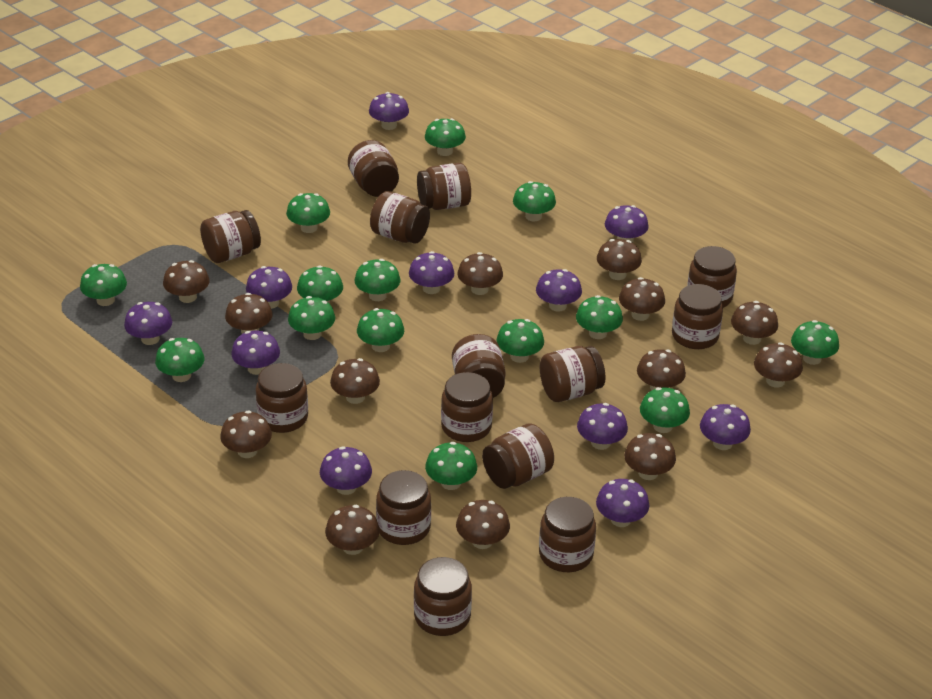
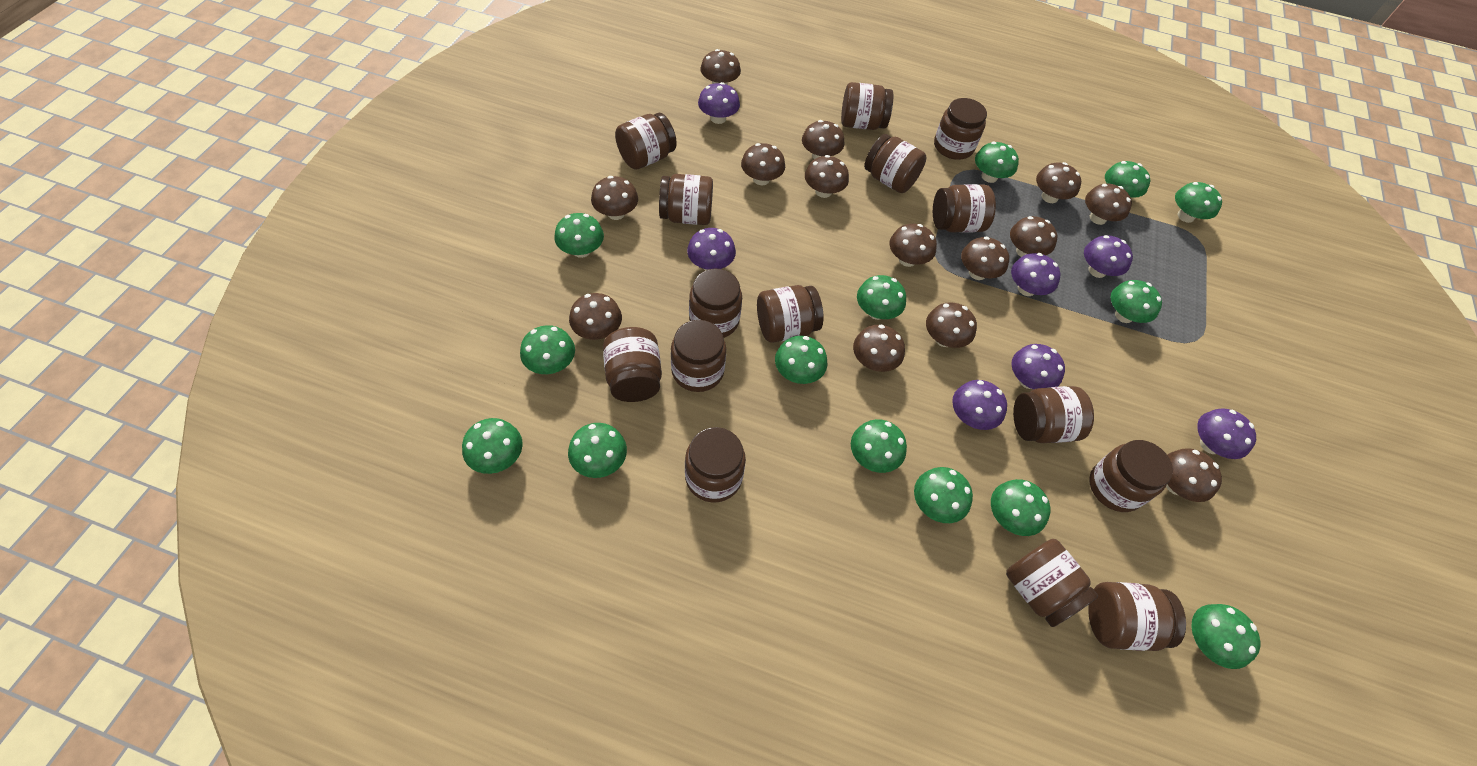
brown jar: 14 -> 15
brown mushroom: 13 -> 14
purple mushroom: 11 -> 7

